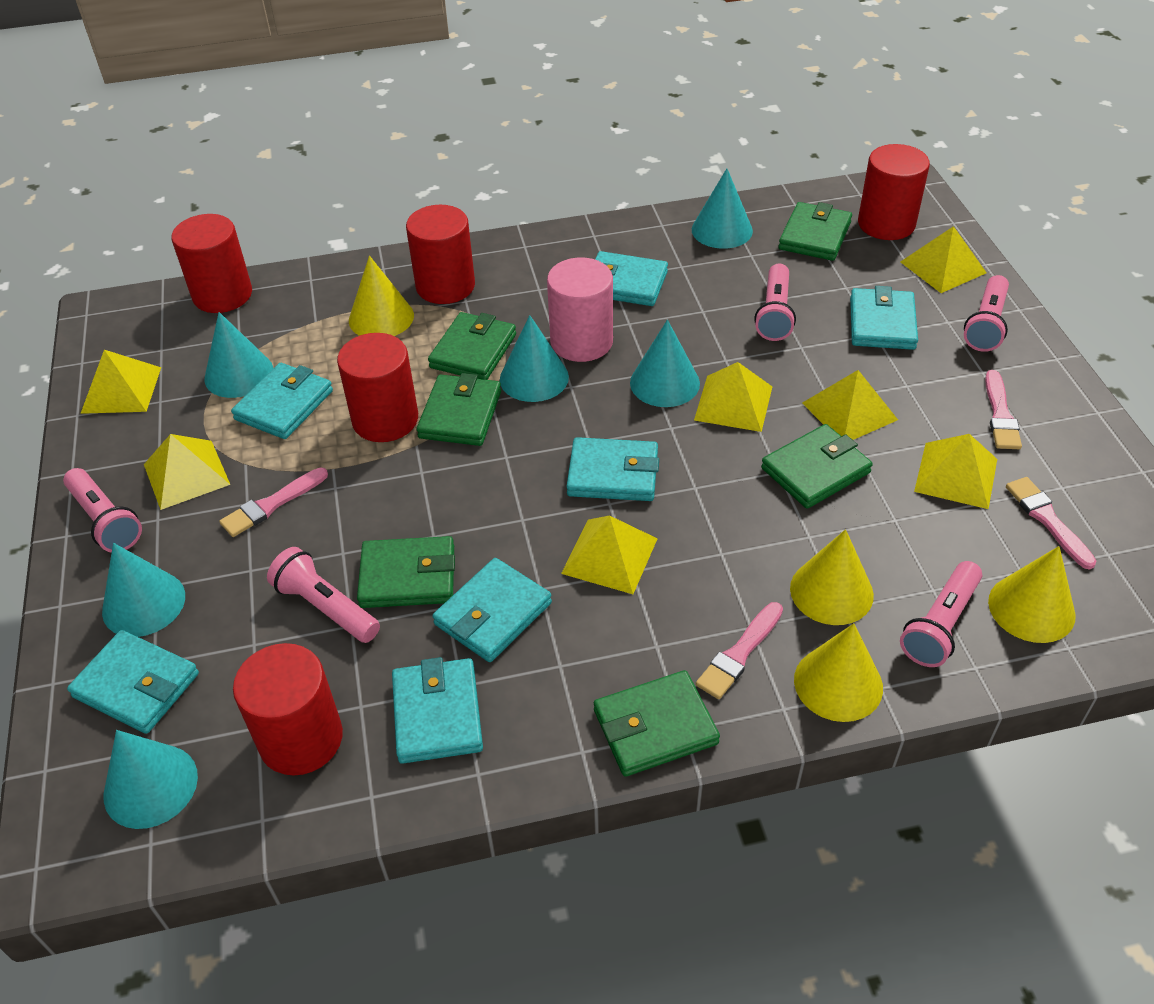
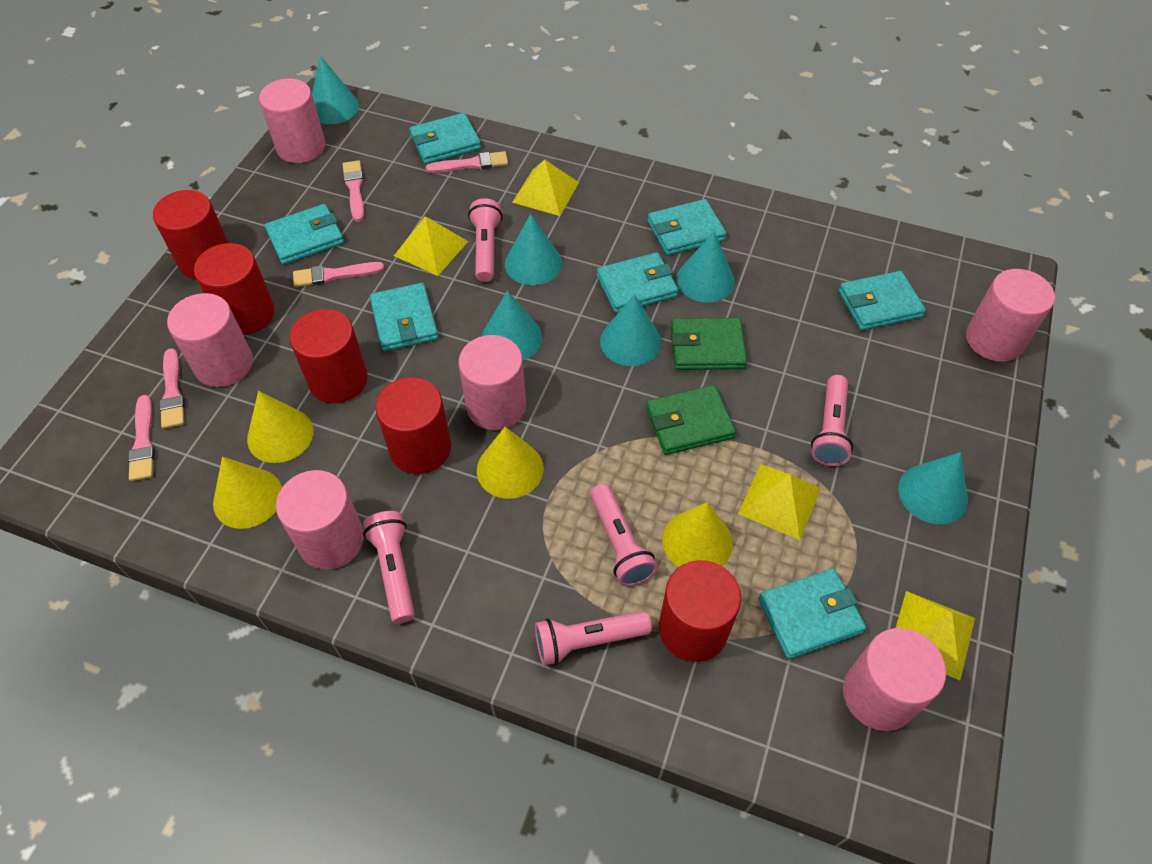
green wallet: 6 -> 2
pink brush: 4 -> 5
pink cylinder: 1 -> 6
yellow pyramid: 7 -> 4

